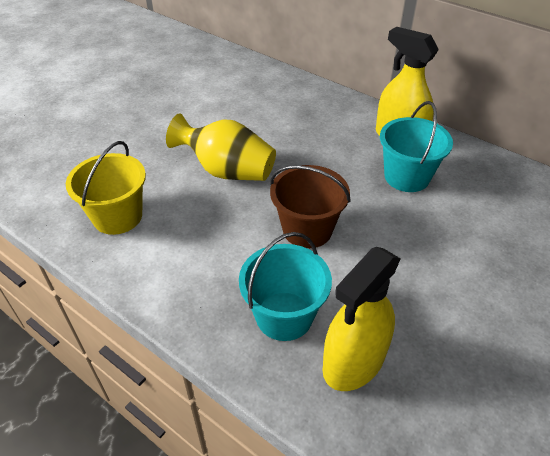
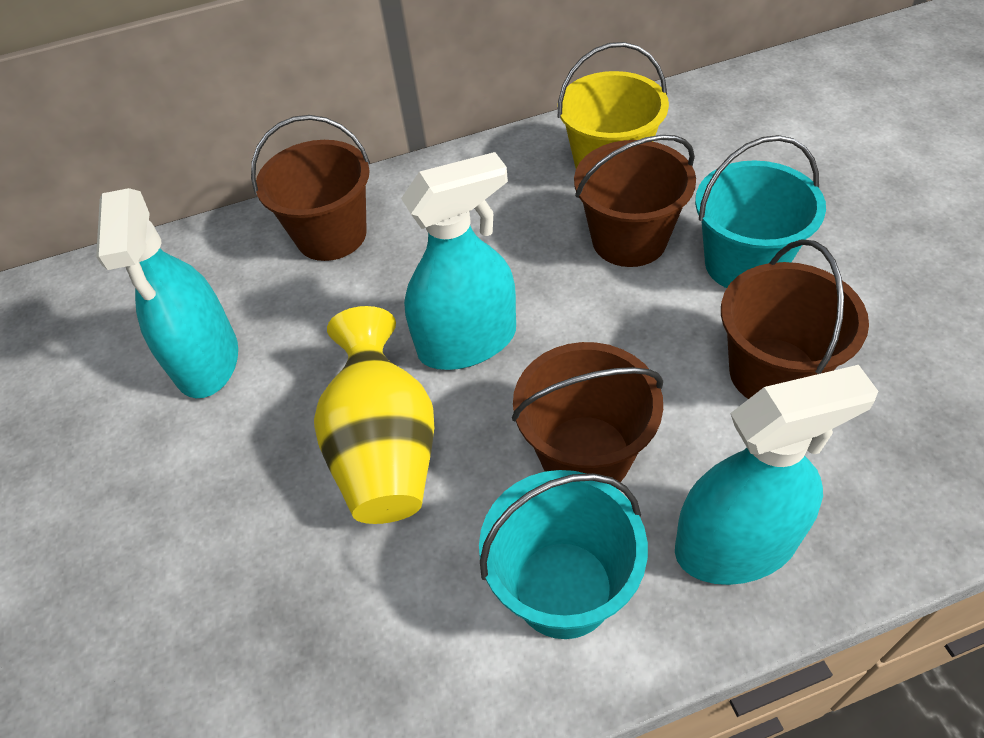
brown bucket: 1 -> 4
turquoise spray bottle: 0 -> 3
yellow spray bottle: 2 -> 0

